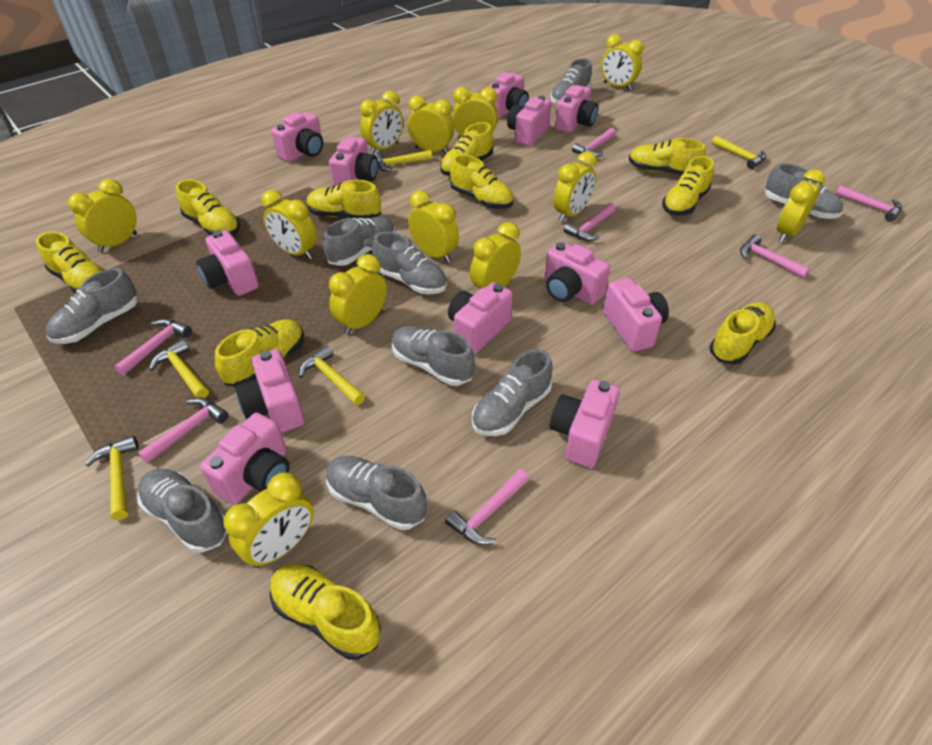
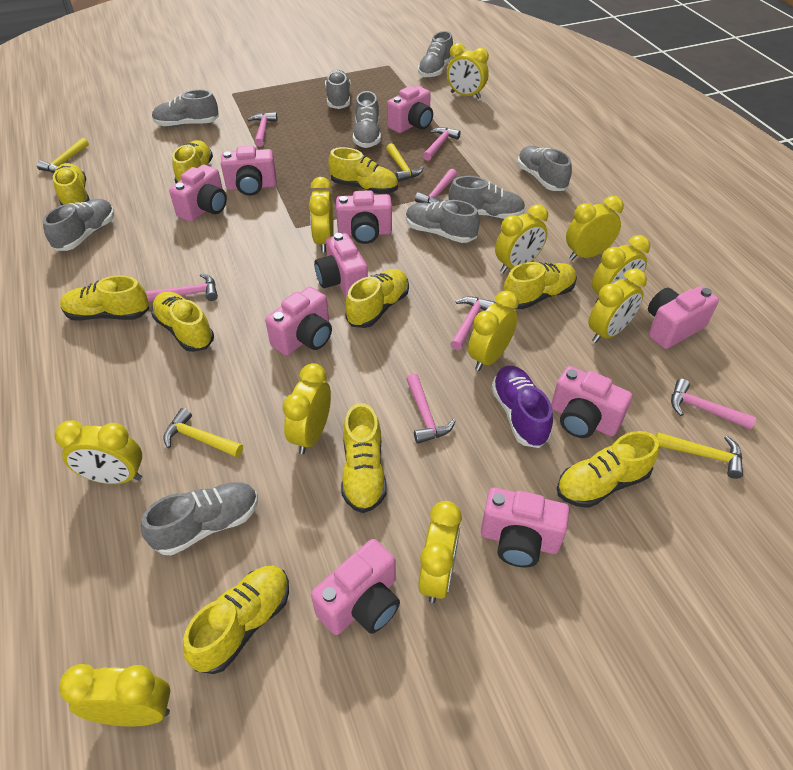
pink camera: 12 -> 10
purple shoe: 0 -> 1
yellow clock: 12 -> 11
yellow hammer: 5 -> 4

